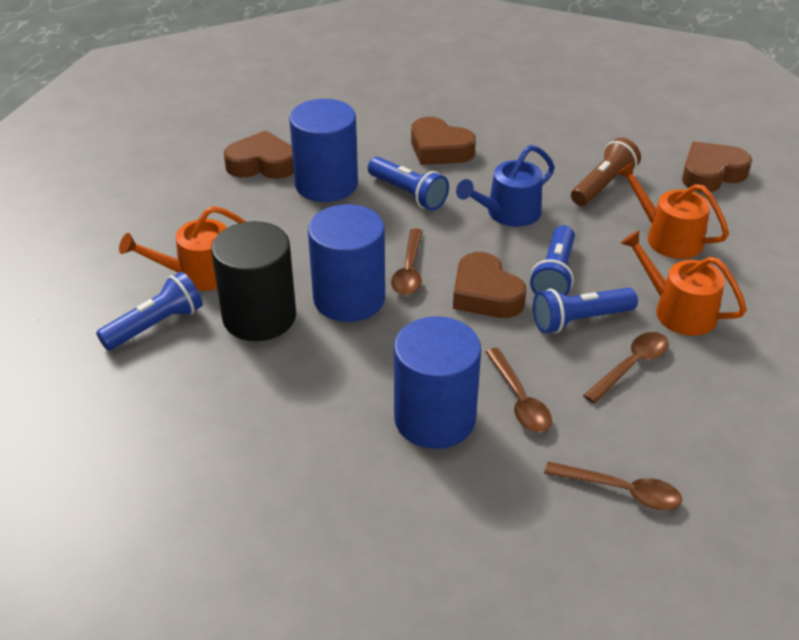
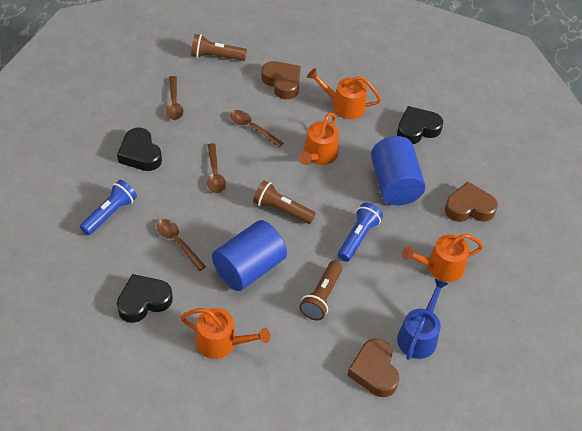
black cylinder: 1 -> 0
black heart: 0 -> 3
blue cylinder: 3 -> 2
blue flashlight: 4 -> 2
brown flashlight: 1 -> 3
brown heart: 4 -> 3
orange watering can: 3 -> 4

